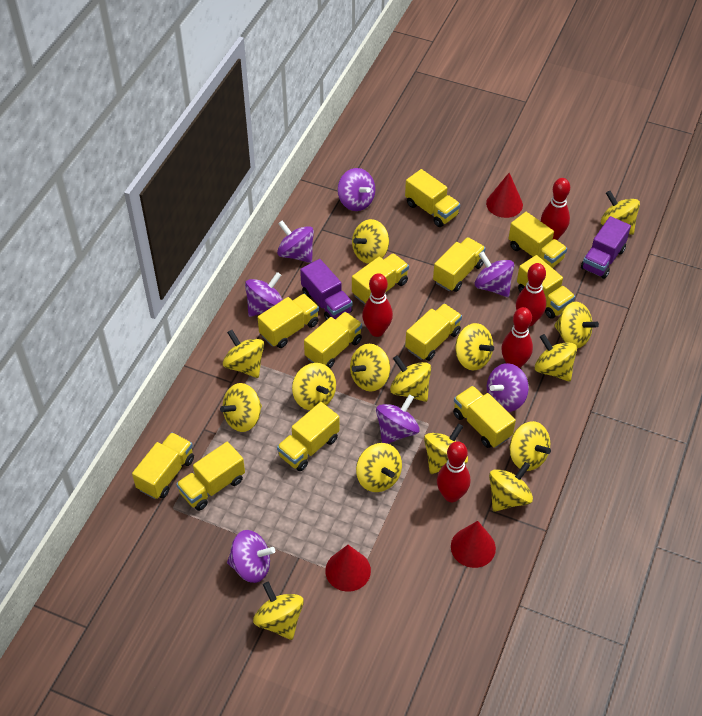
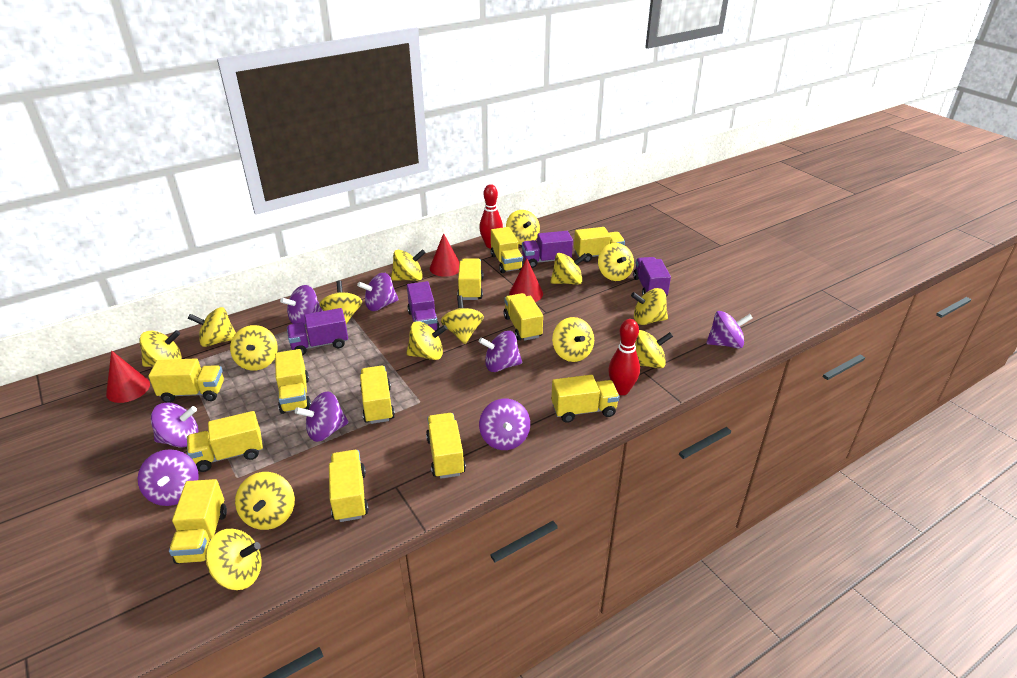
purple spinning top: 7 -> 8
purple truck: 2 -> 4
red bowling pin: 5 -> 2

